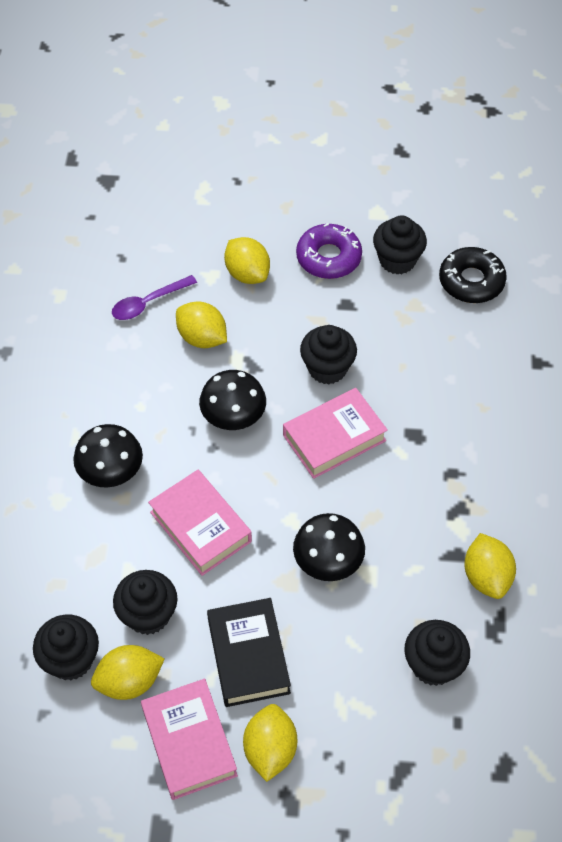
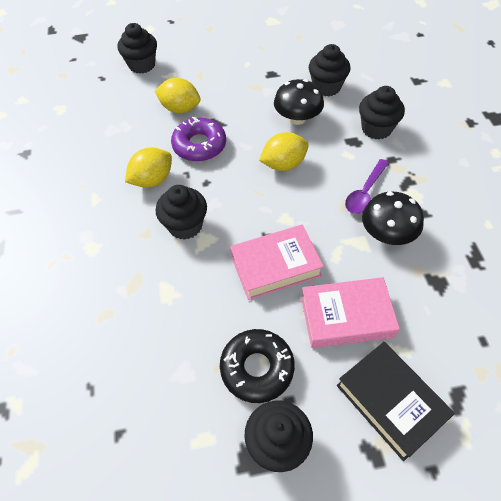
black mushroom: 3 -> 2
pink book: 3 -> 2
yellow lemon: 5 -> 3

